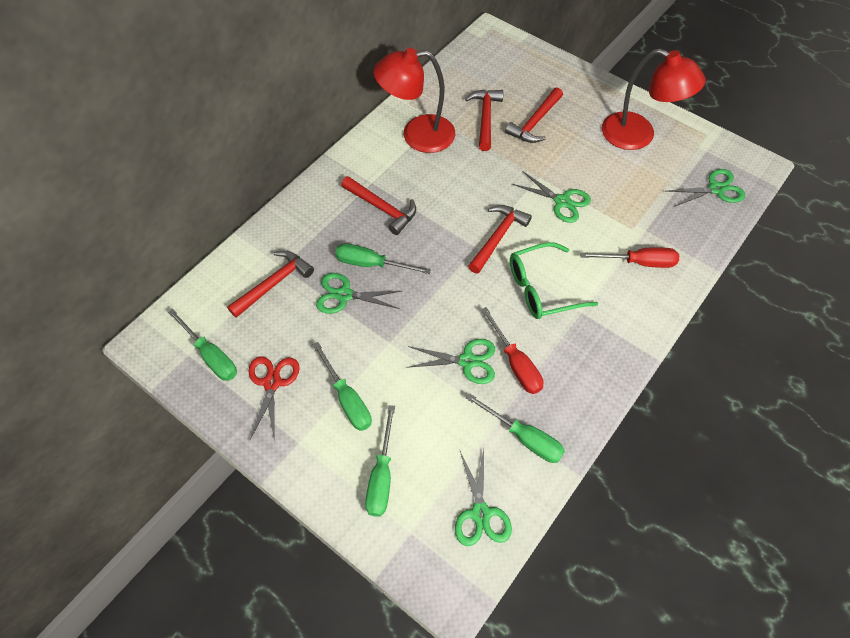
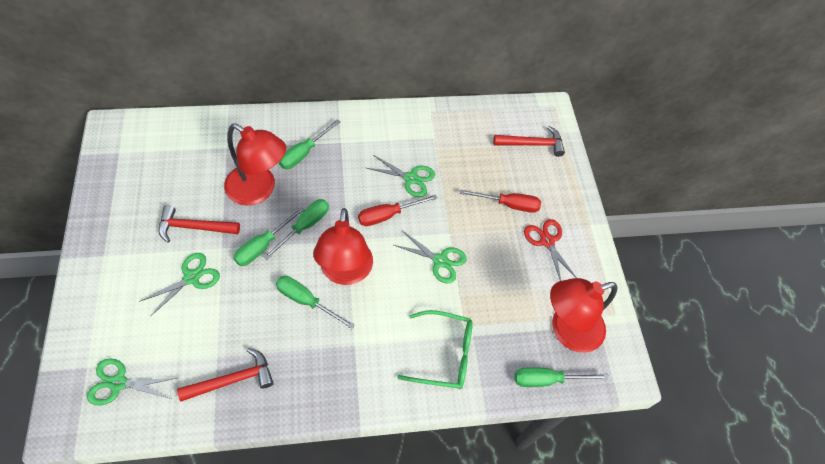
green scissors: 5 -> 4
red hammer: 5 -> 3
red lamp: 2 -> 3

